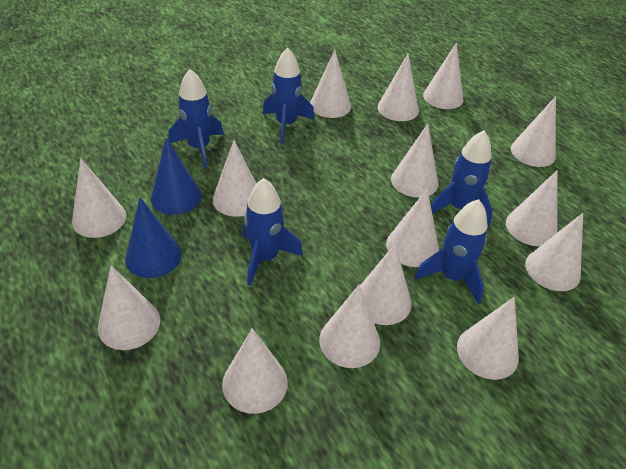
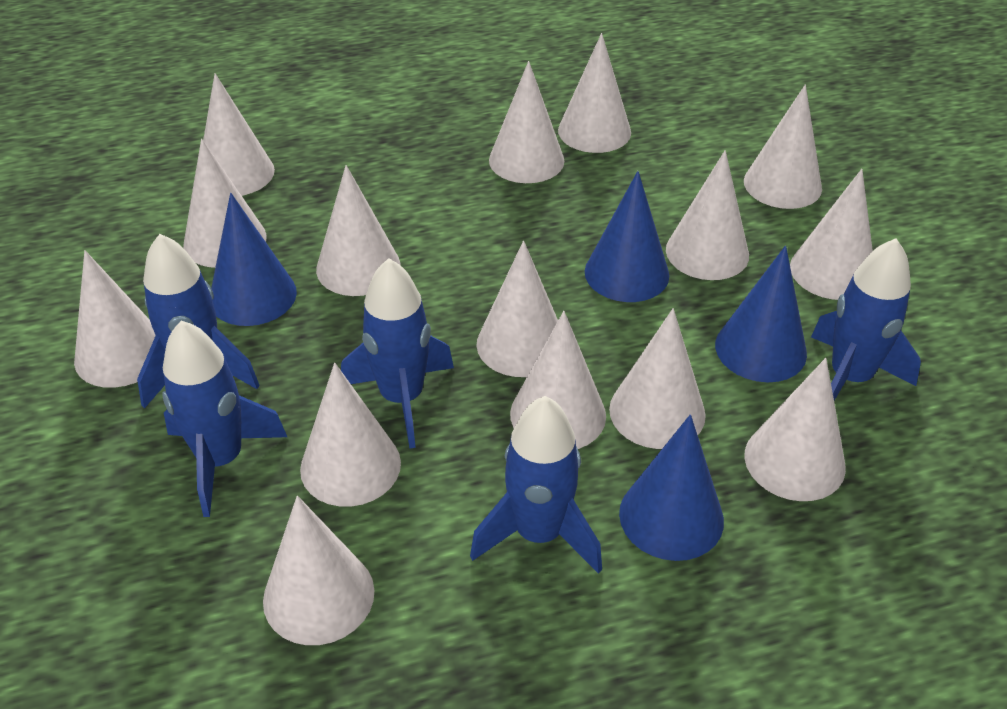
blue cone: 2 -> 4

